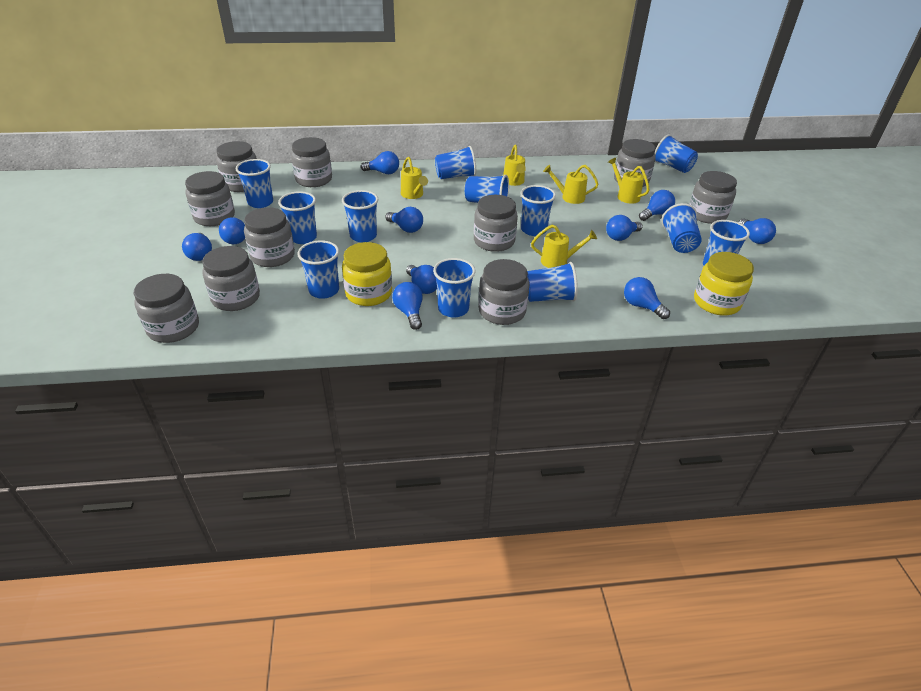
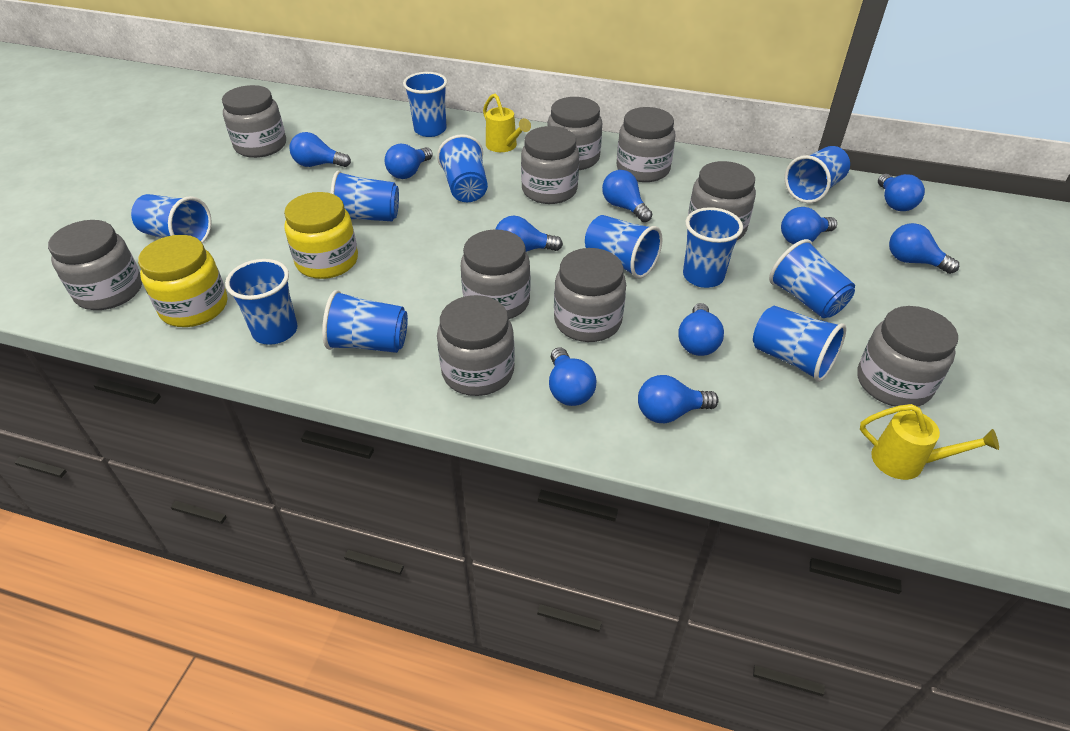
blue cup: 12 -> 11
yellow watering can: 5 -> 2

